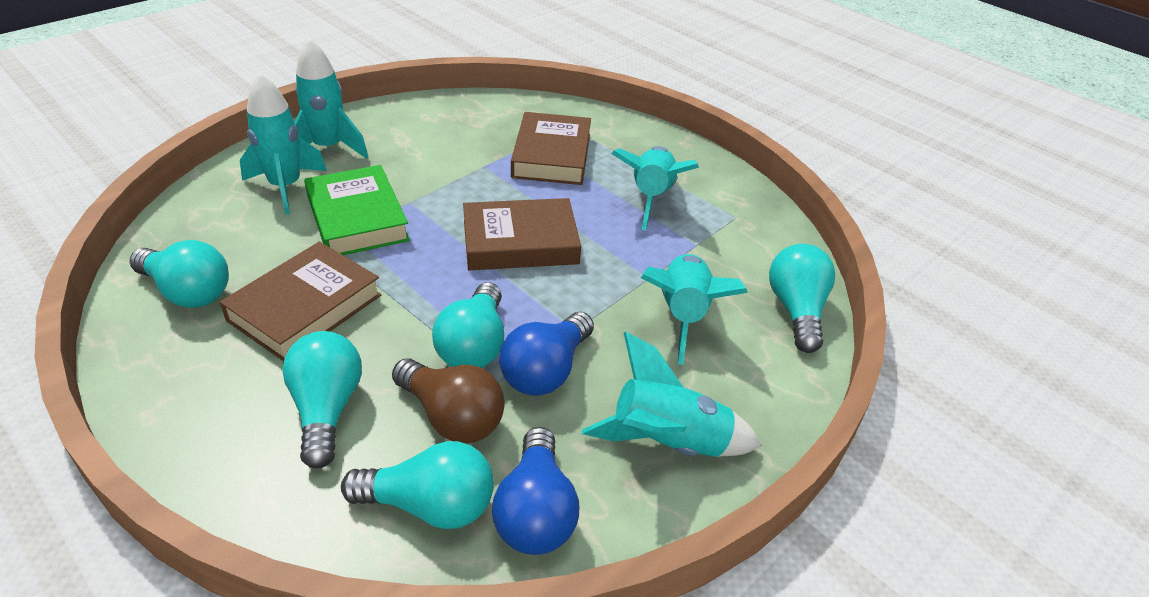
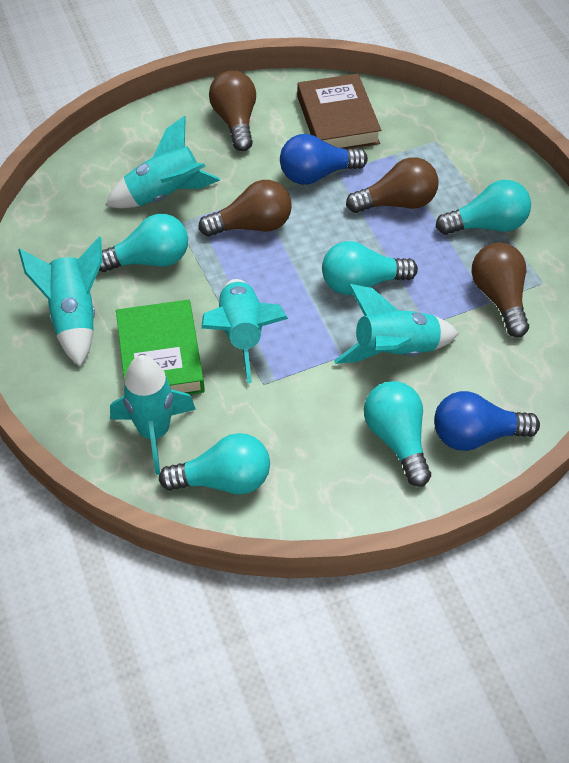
brown book: 3 -> 1
brown light bulb: 1 -> 4

